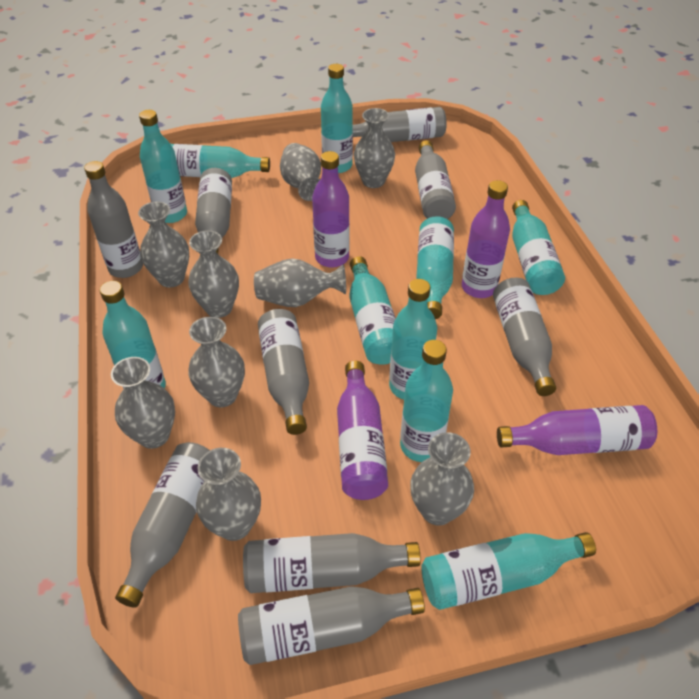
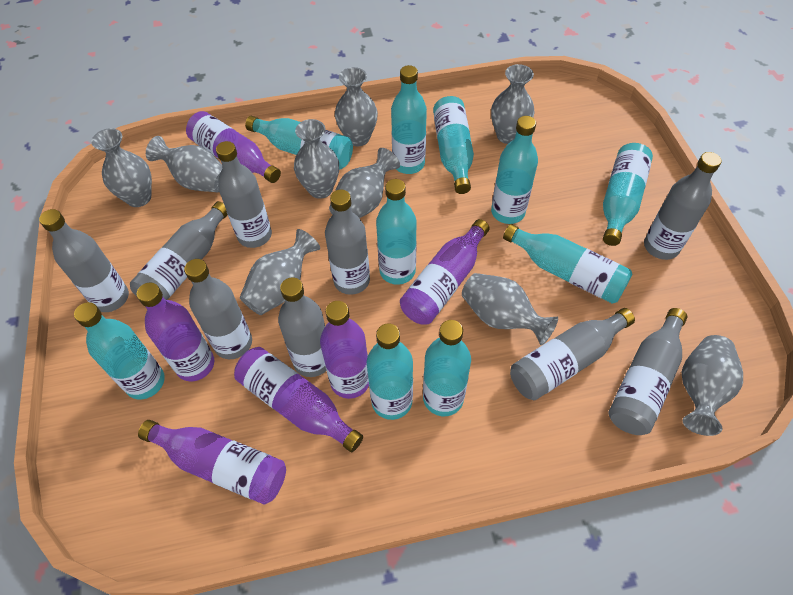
purple bottle: 4 -> 6

